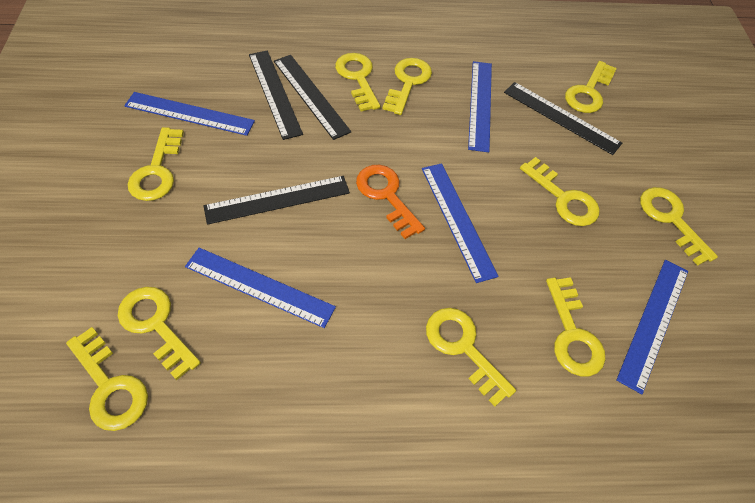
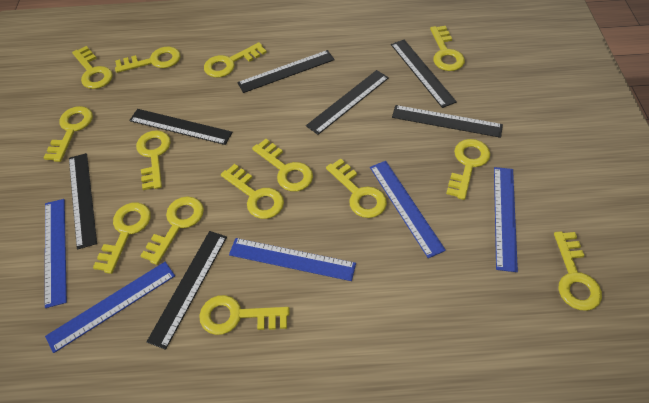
black ruler: 4 -> 7
orange key: 1 -> 0
yellow key: 10 -> 14

